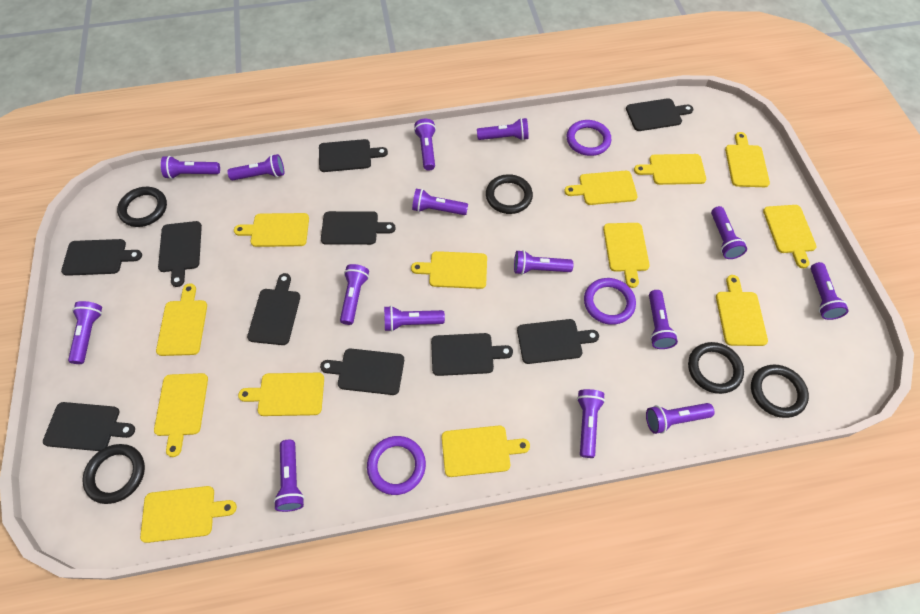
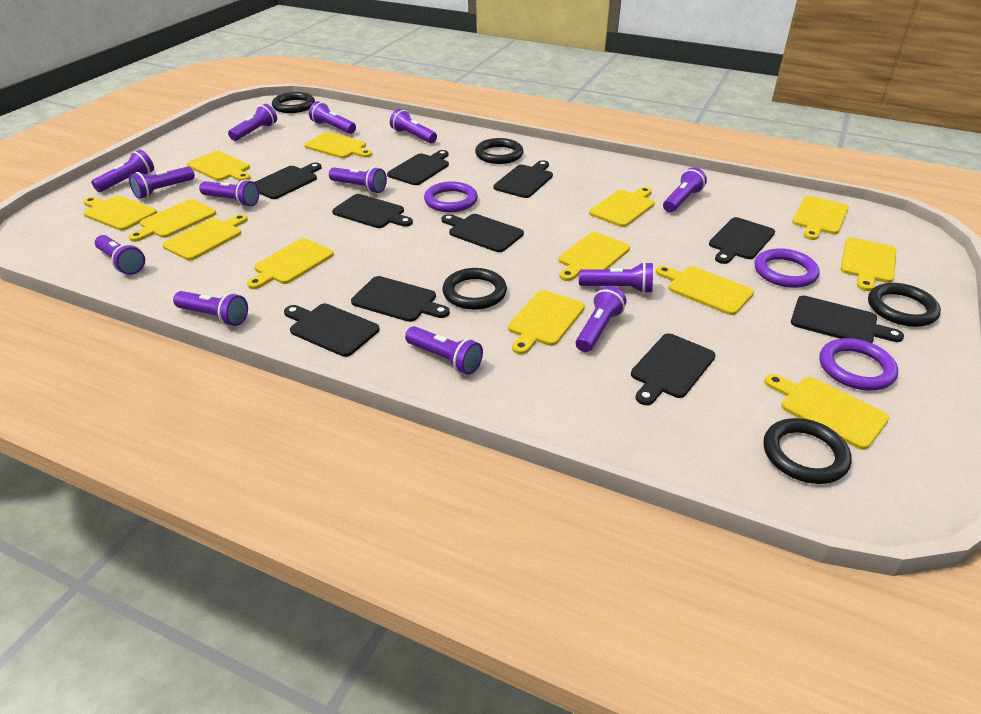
purple flashlight: 15 -> 13

